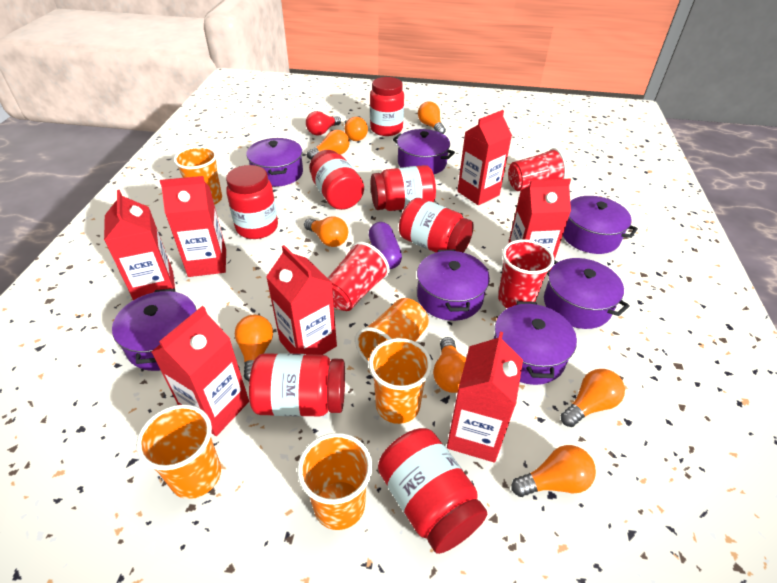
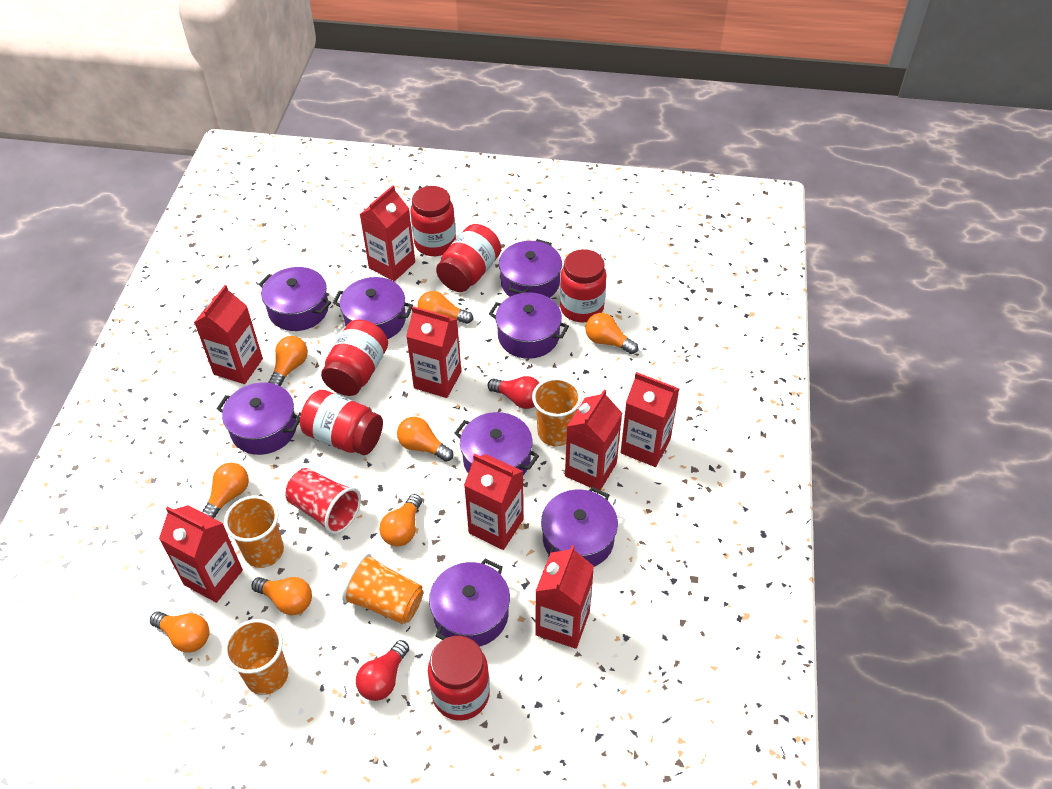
orange cup: 5 -> 4
purple capsule: 1 -> 0
purple pot: 7 -> 8
red carton: 7 -> 8
red cup: 3 -> 1
red jar: 7 -> 6
red light bulb: 1 -> 2

